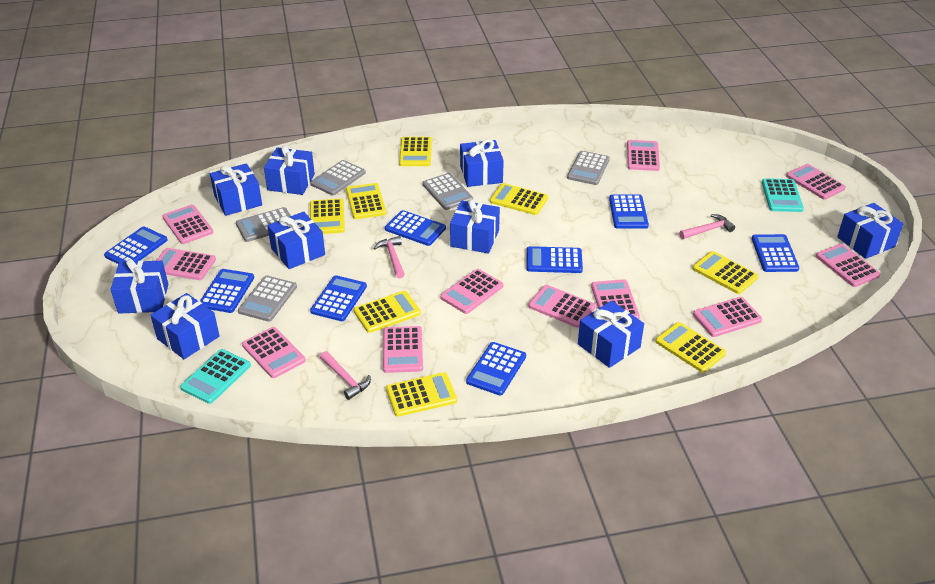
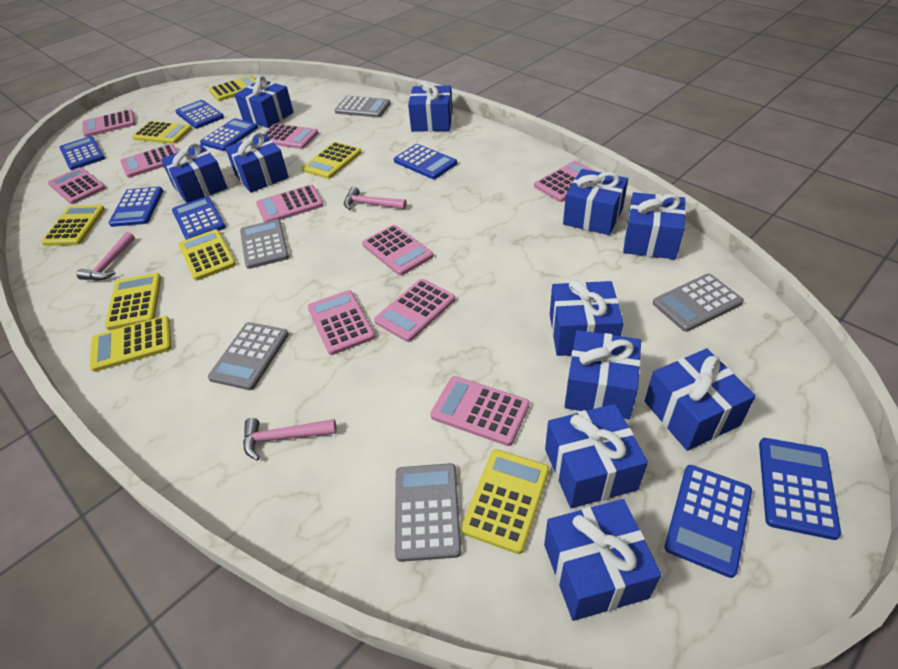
blue gift: 9 -> 11
pink calculator: 11 -> 10
turquoise calculator: 2 -> 0

